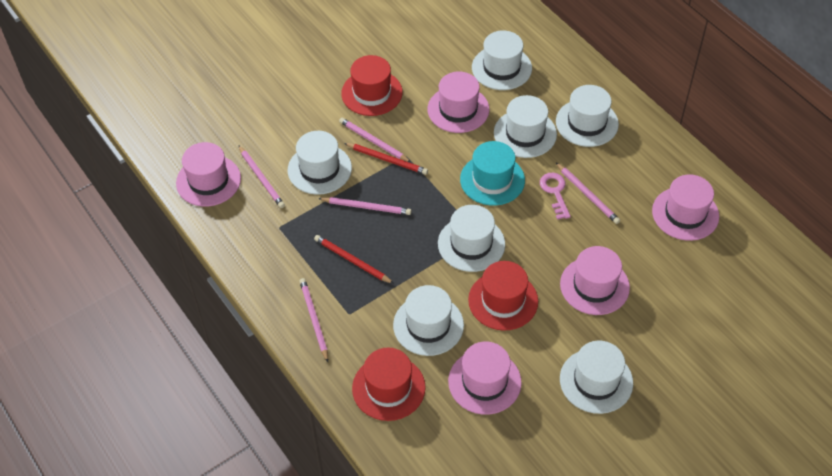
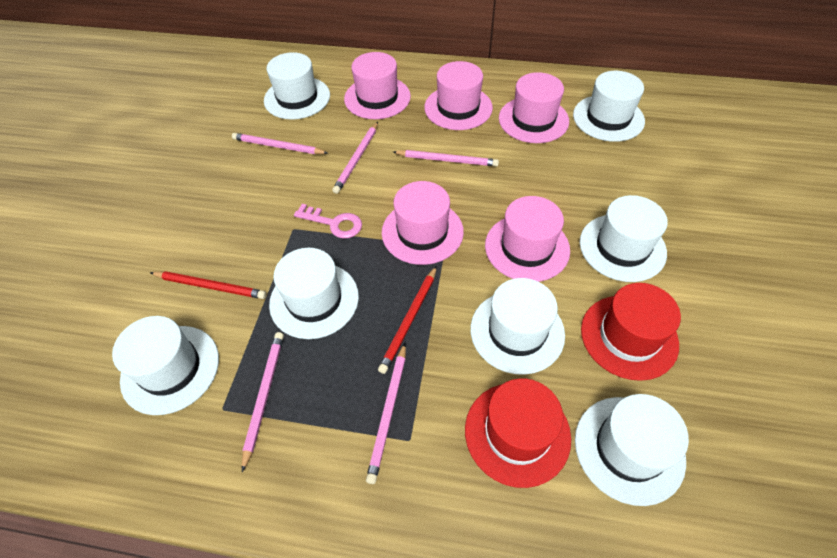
red hat: 3 -> 2
turquoise hat: 1 -> 0

